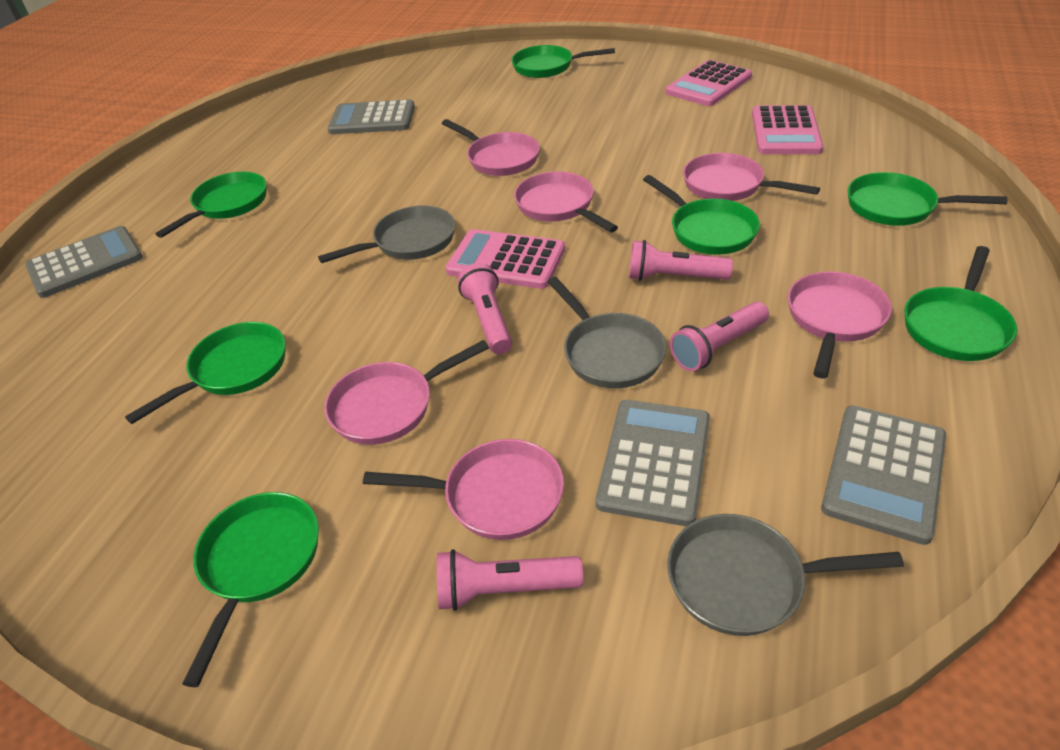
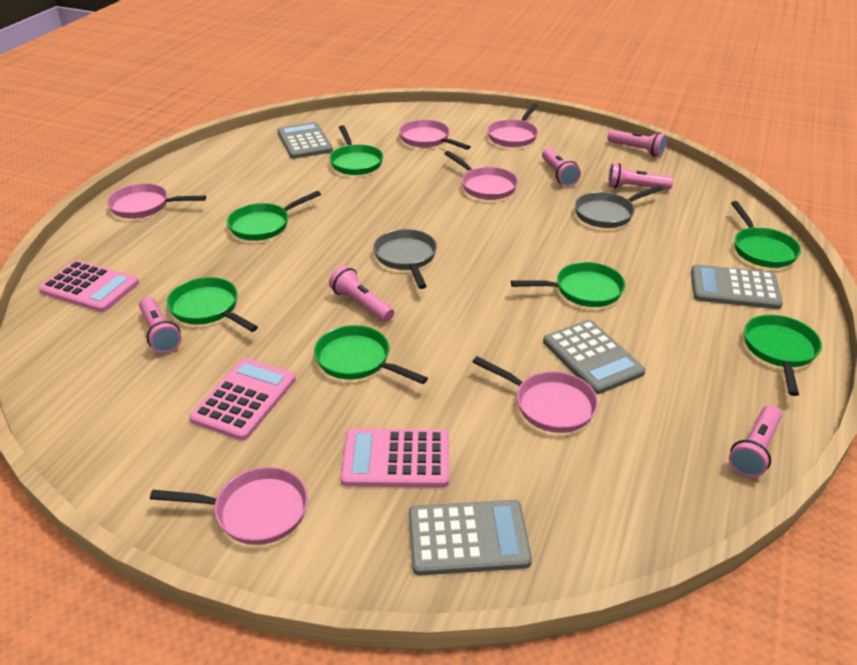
grey pan: 3 -> 2
pink flashlight: 4 -> 6

